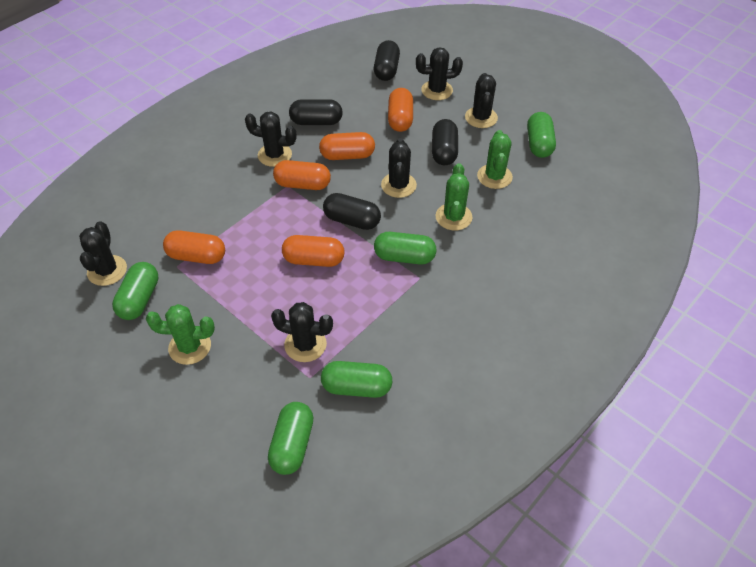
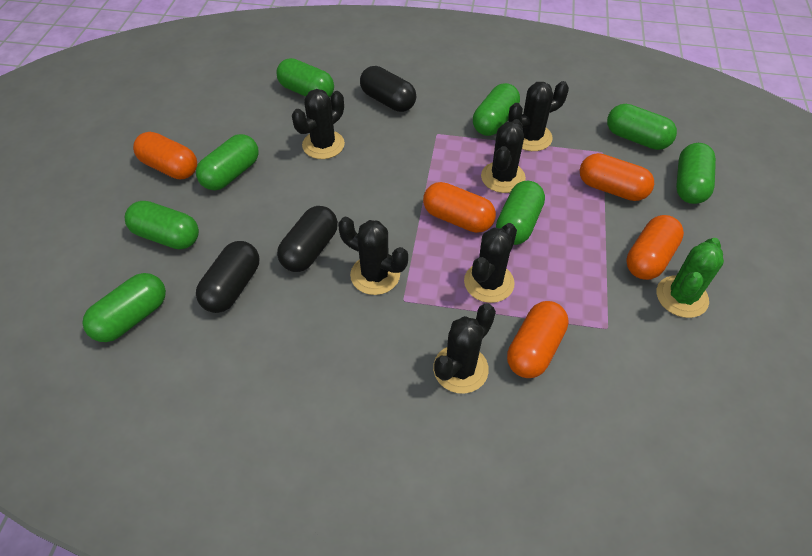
black capsule: 4 -> 3
green cactus: 3 -> 1
green capsule: 5 -> 8

